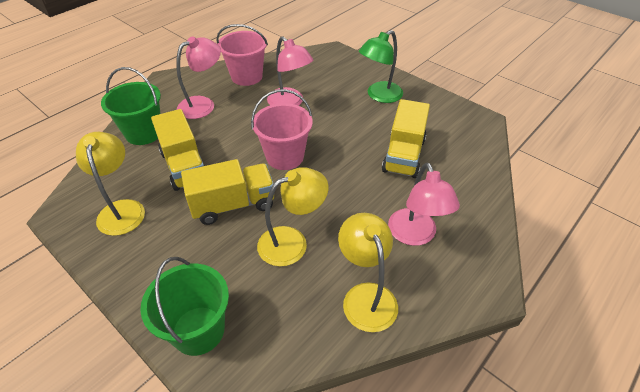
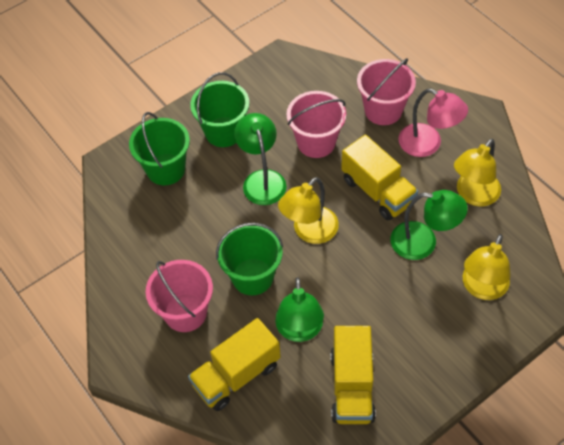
green bucket: 2 -> 3
green lamp: 1 -> 3
pink bucket: 2 -> 3
pink lamp: 3 -> 1

